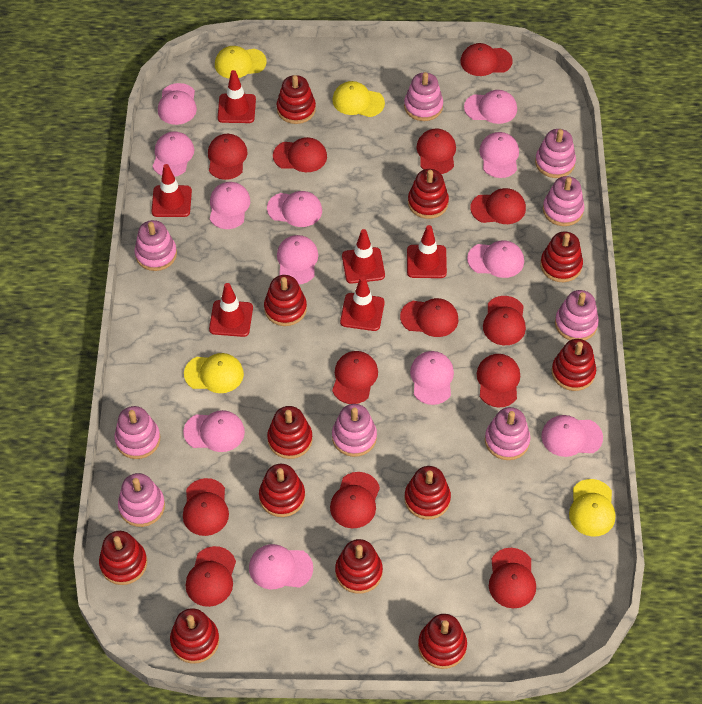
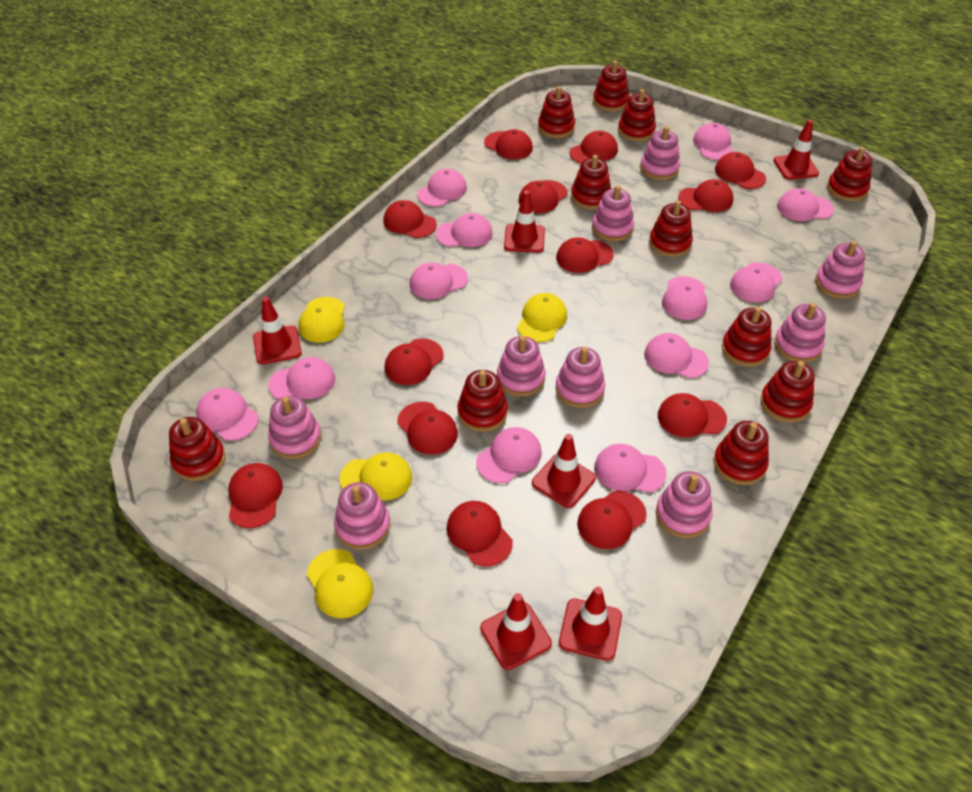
red stacking toy: 12 -> 11

